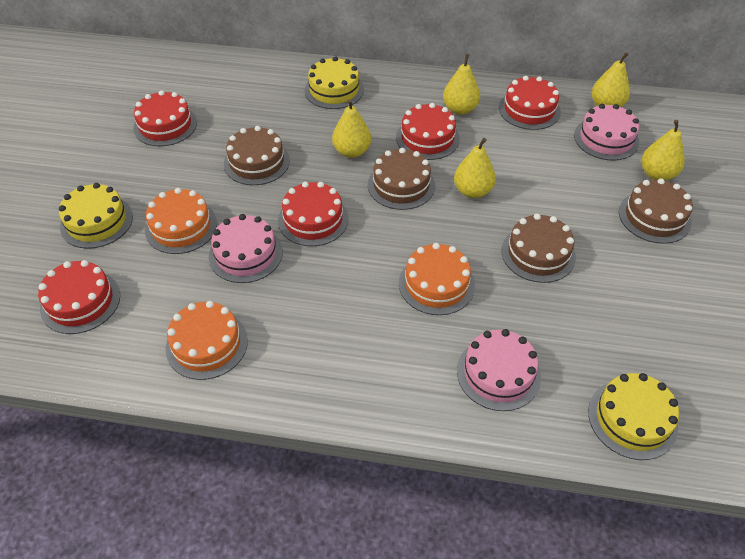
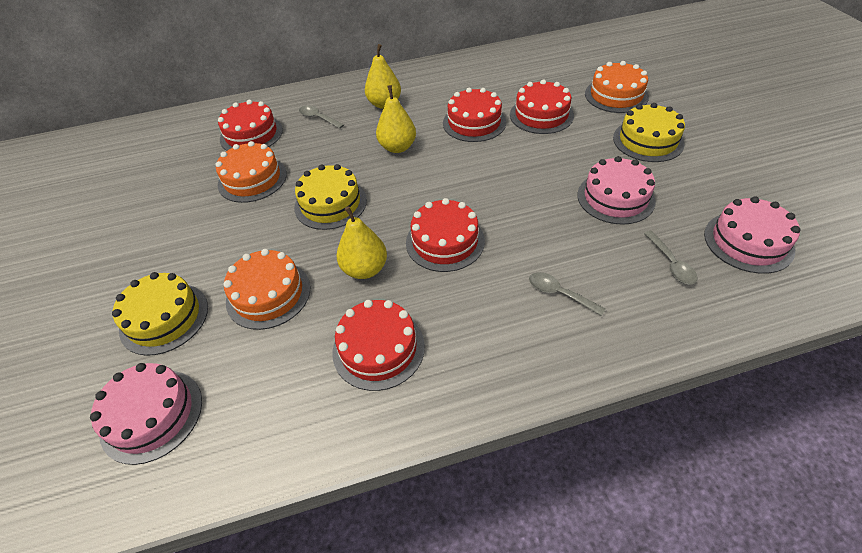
brown cake: 4 -> 0
grey spoon: 0 -> 3
yellow pear: 5 -> 3

